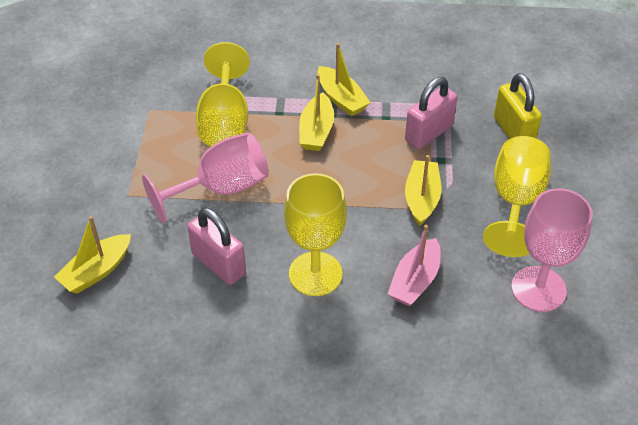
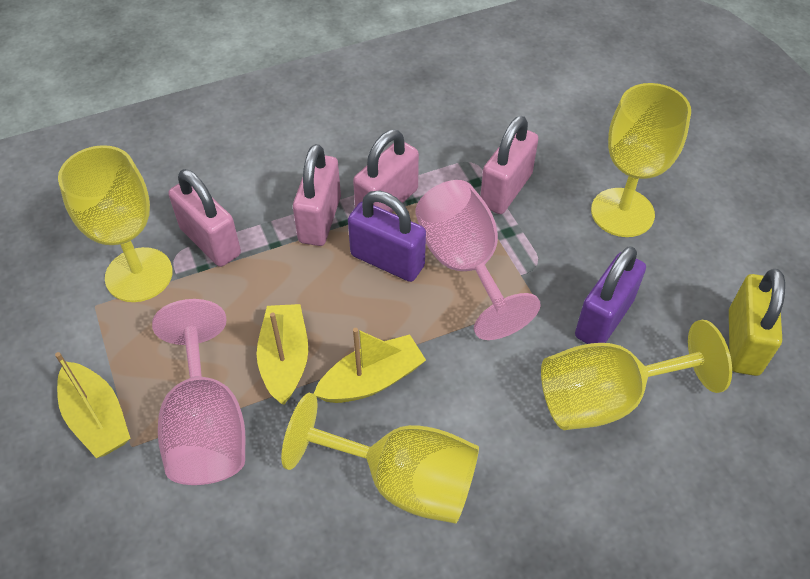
pink boat: 1 -> 0
pink padlock: 2 -> 4
purple padlock: 0 -> 2
yellow boat: 4 -> 3
yellow goblet: 3 -> 4

